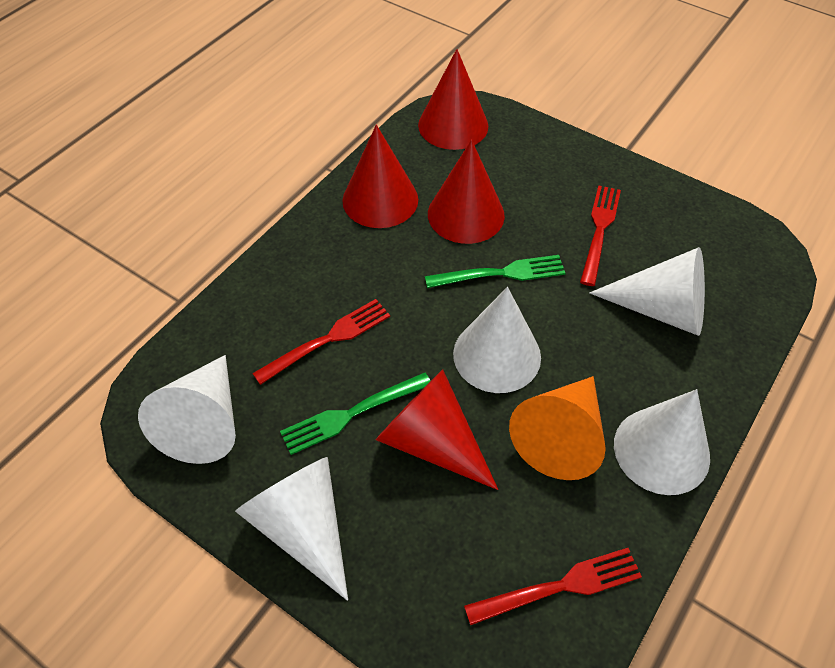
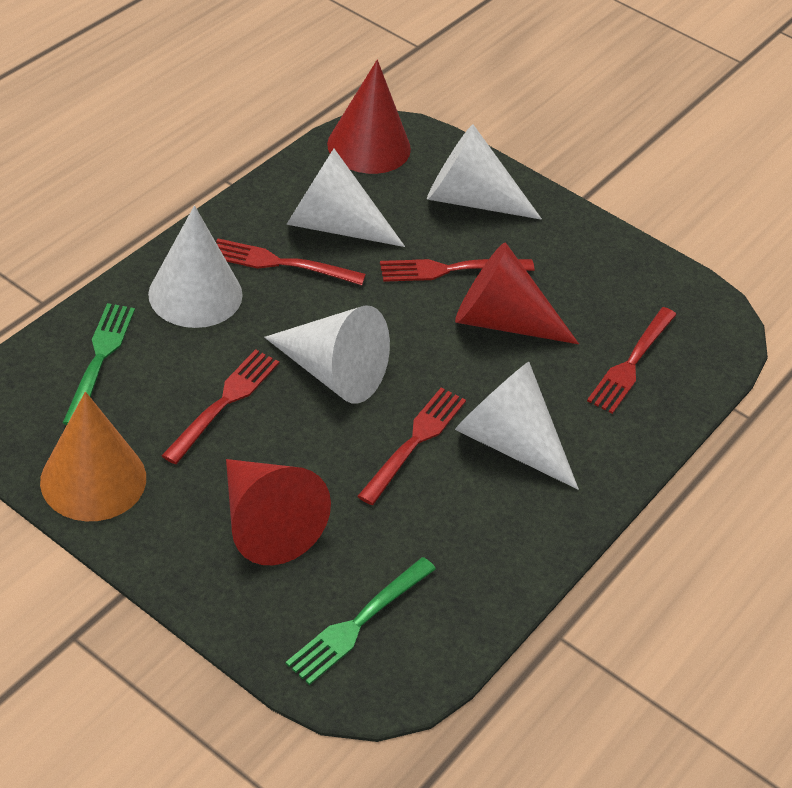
red cone: 4 -> 3
red fork: 3 -> 5

